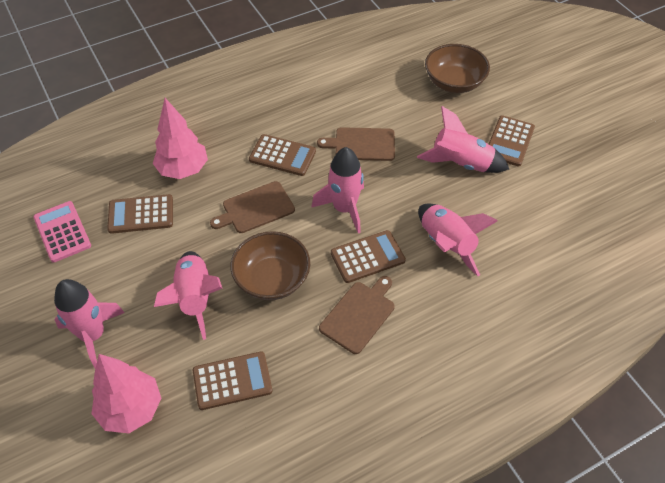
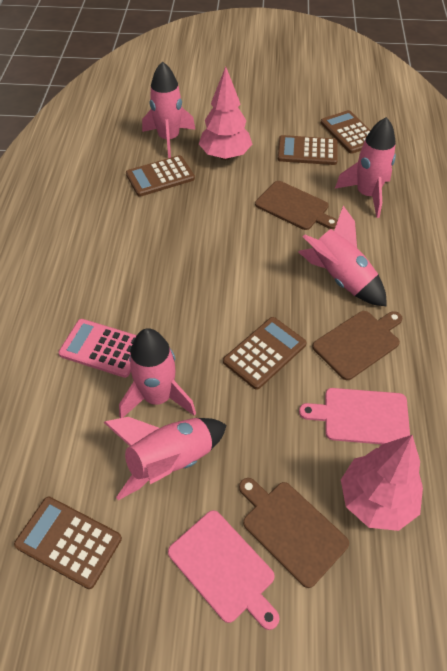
brown bowl: 2 -> 0
pink cutting board: 0 -> 2

